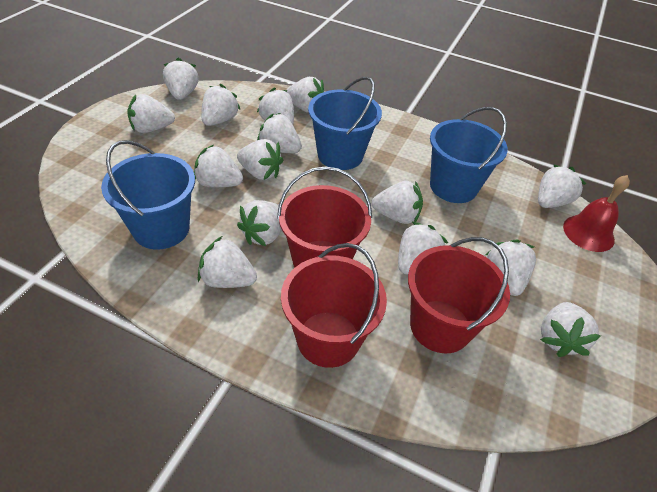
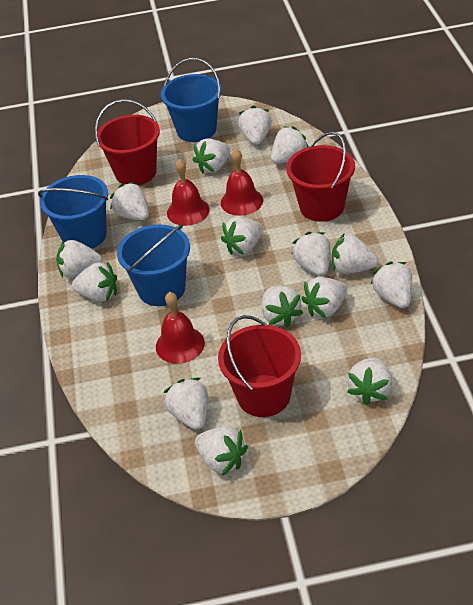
red bell: 1 -> 3

